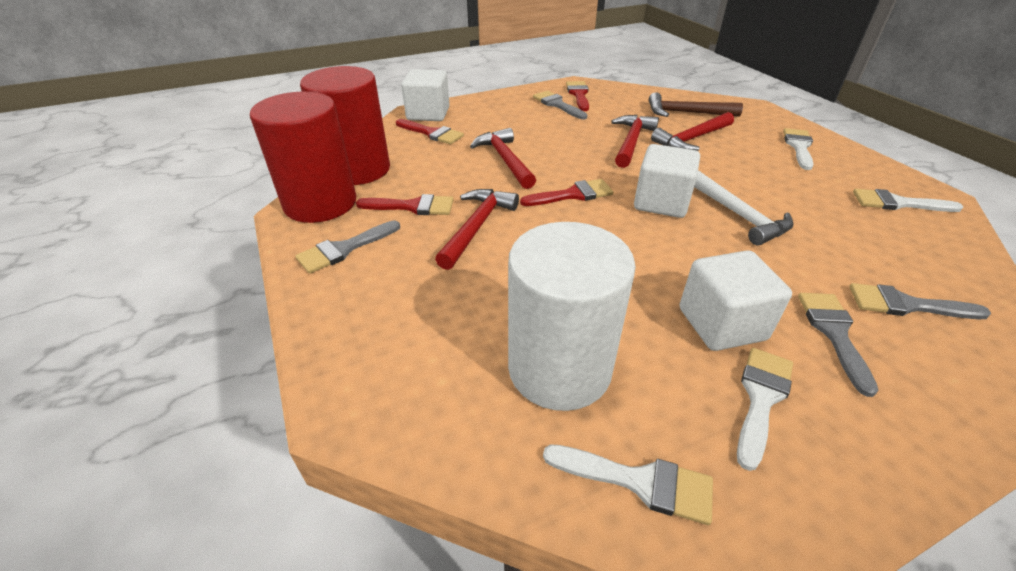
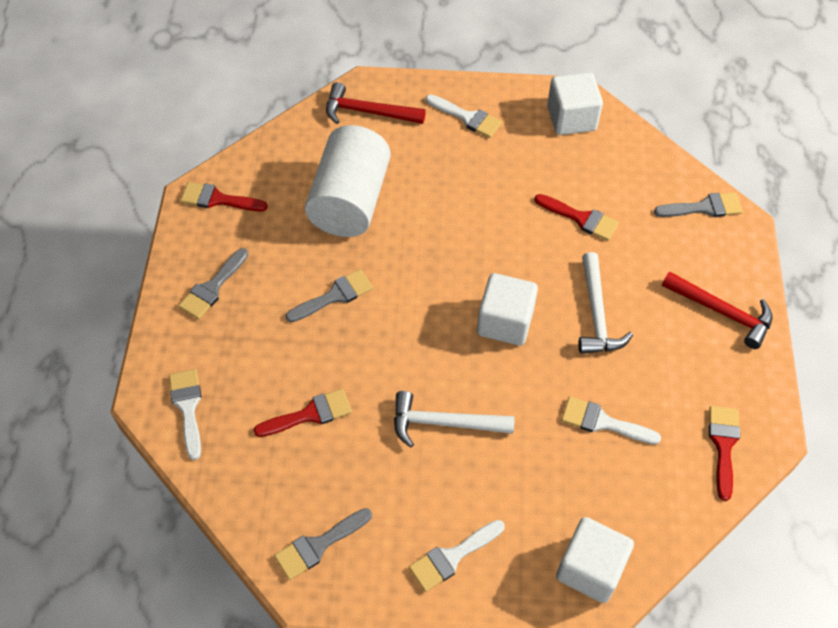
brown hammer: 1 -> 0
red cylinder: 2 -> 0
red hammer: 4 -> 2
white hammer: 1 -> 2

